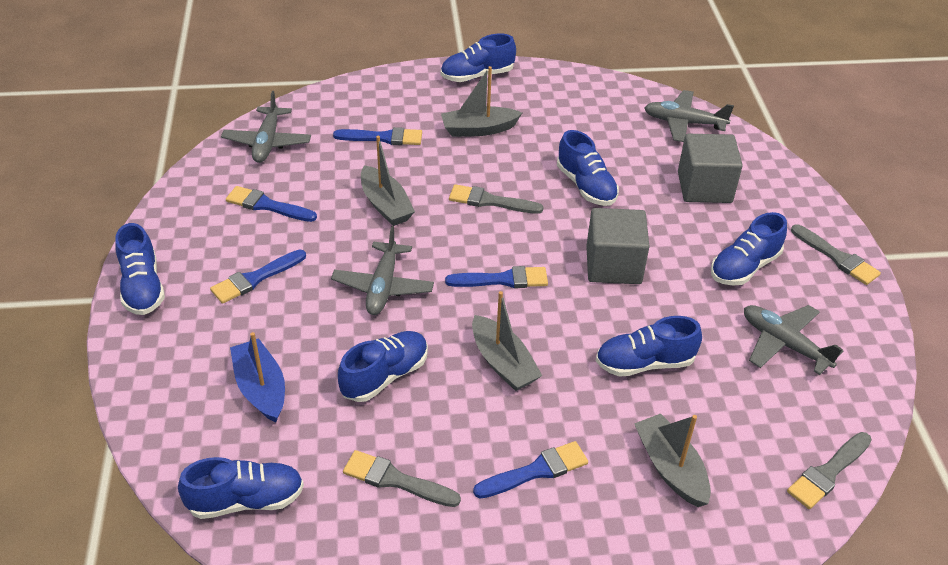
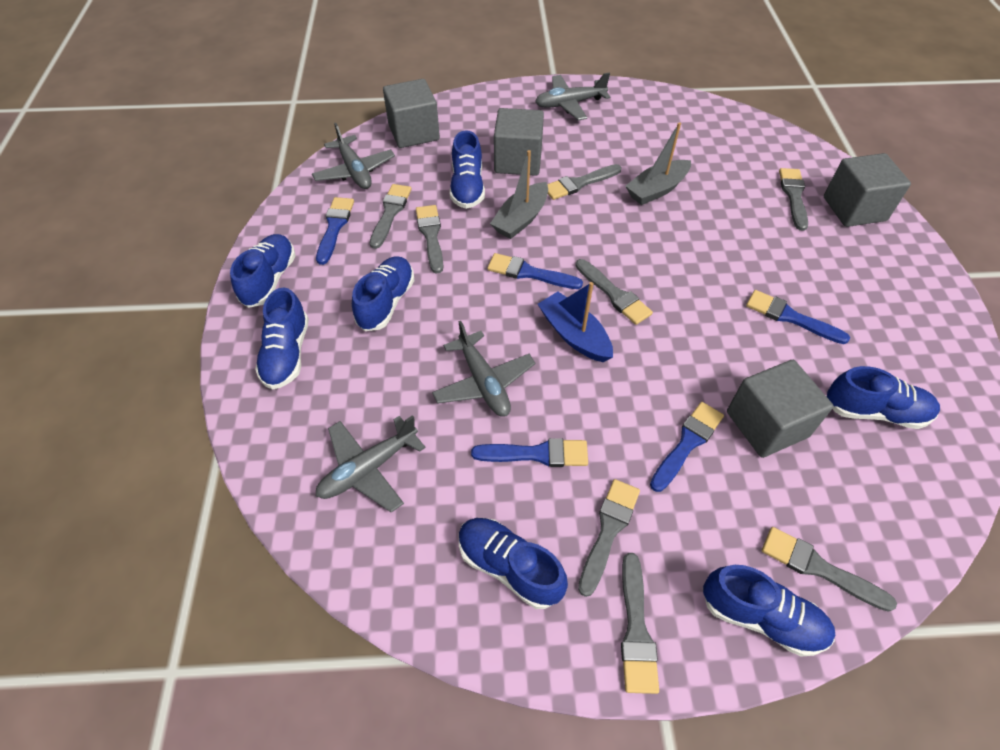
grey boat: 4 -> 2
grey brush: 4 -> 8
grey cube: 2 -> 4

